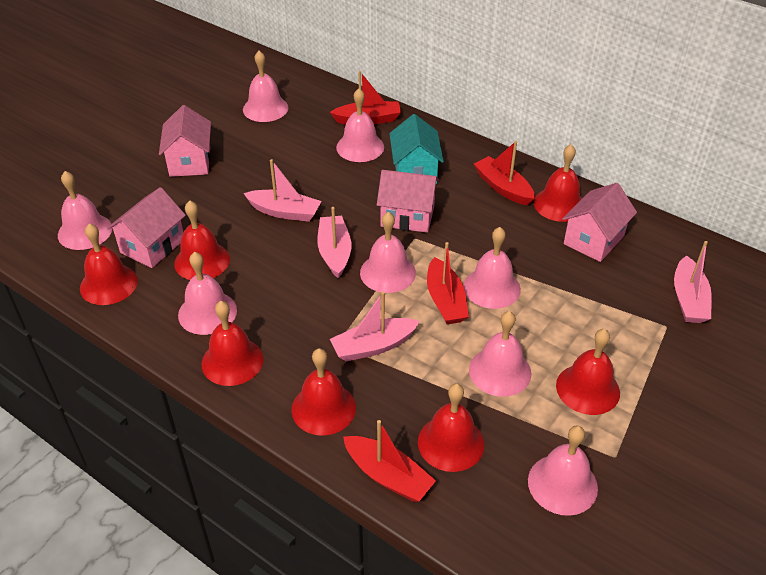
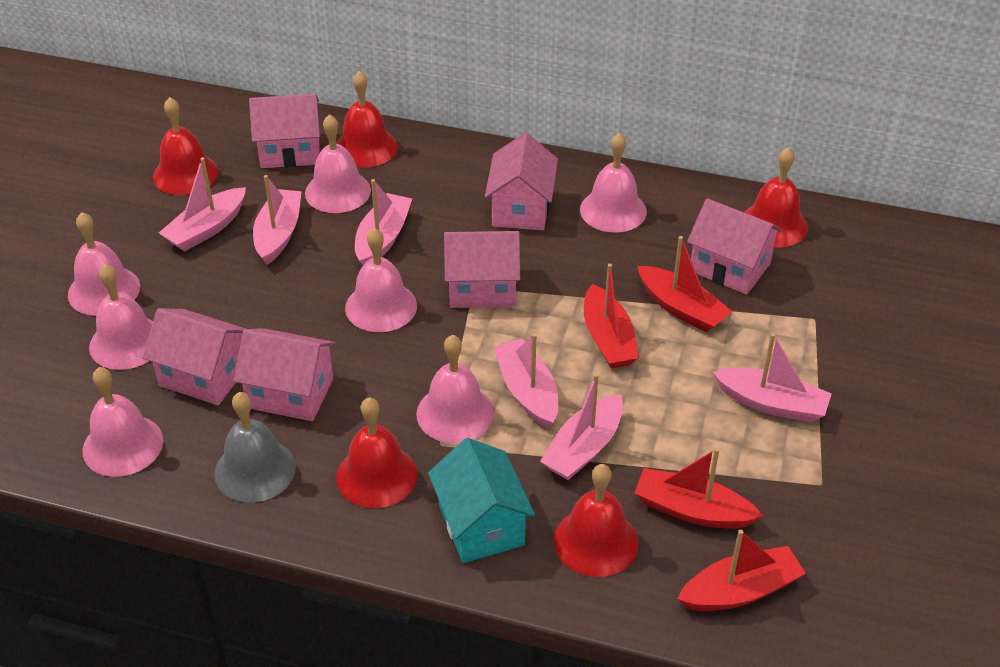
grey bell: 0 -> 1
pink bell: 8 -> 7
pink boat: 4 -> 6
pink house: 4 -> 6
red bell: 7 -> 5

